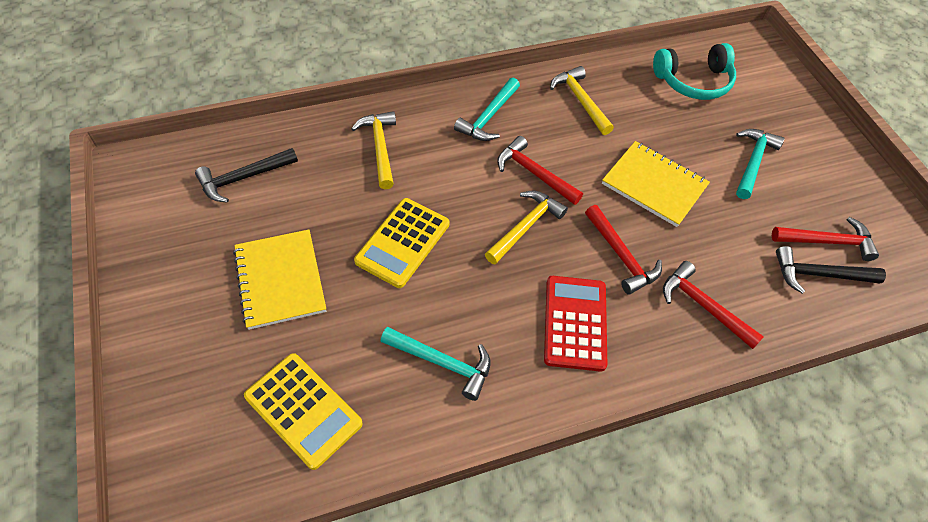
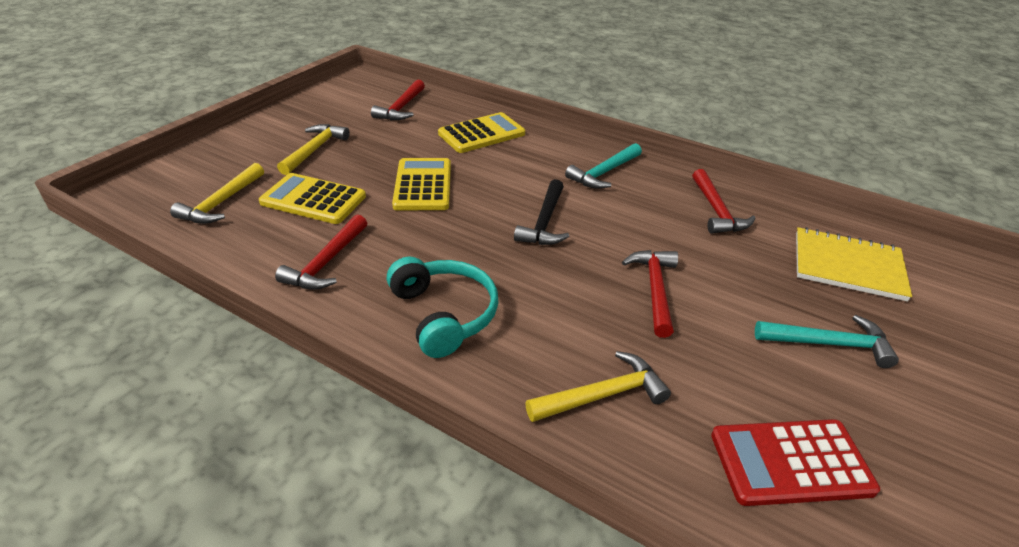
black hammer: 2 -> 1
turquoise hammer: 3 -> 2
yellow calculator: 2 -> 3
yellow notebook: 2 -> 1

